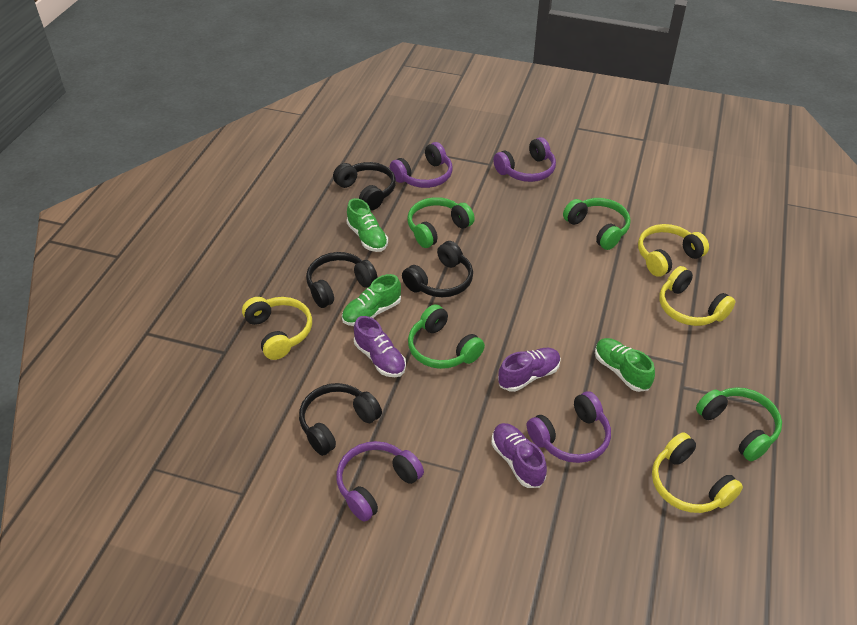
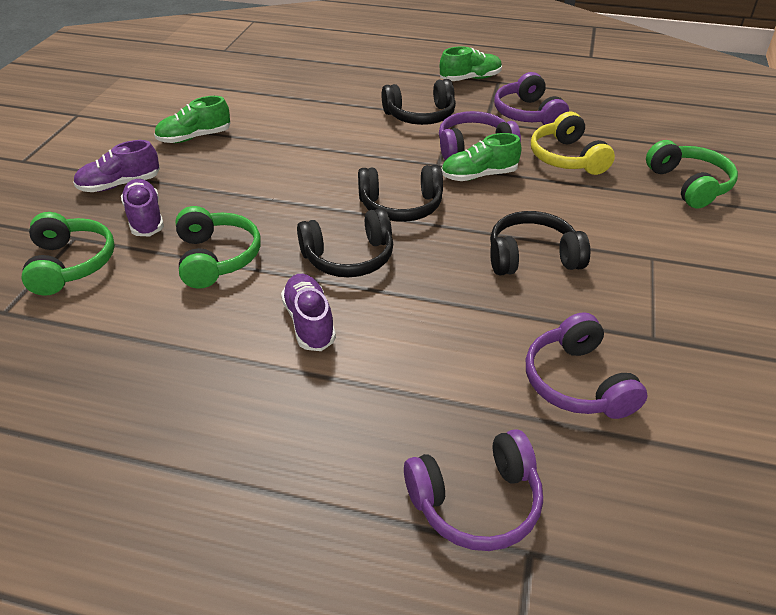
green headphones: 4 -> 3
yellow headphones: 4 -> 1

